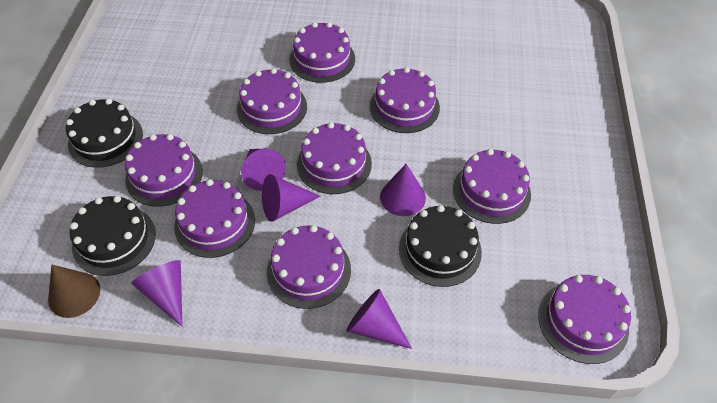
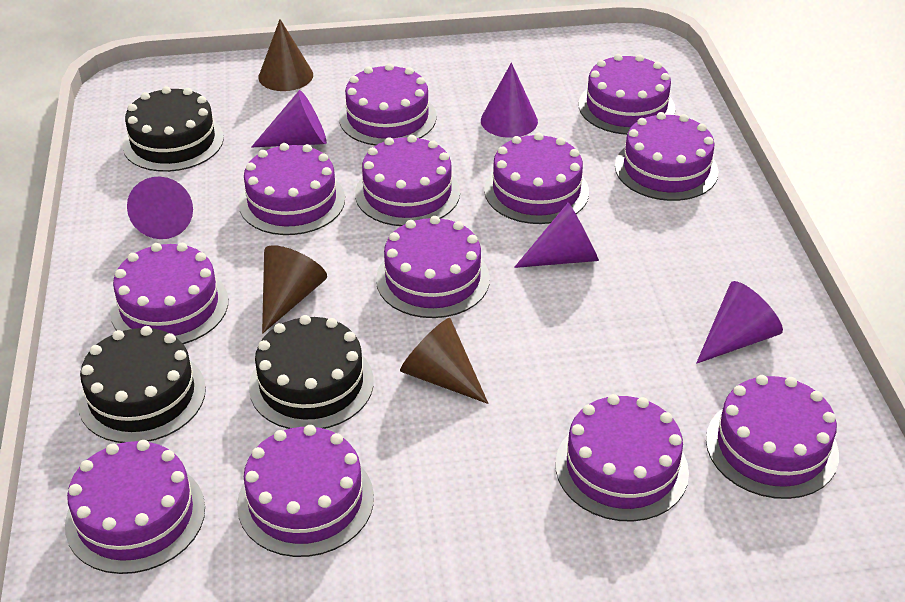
brown cone: 1 -> 3
purple cake: 9 -> 12

